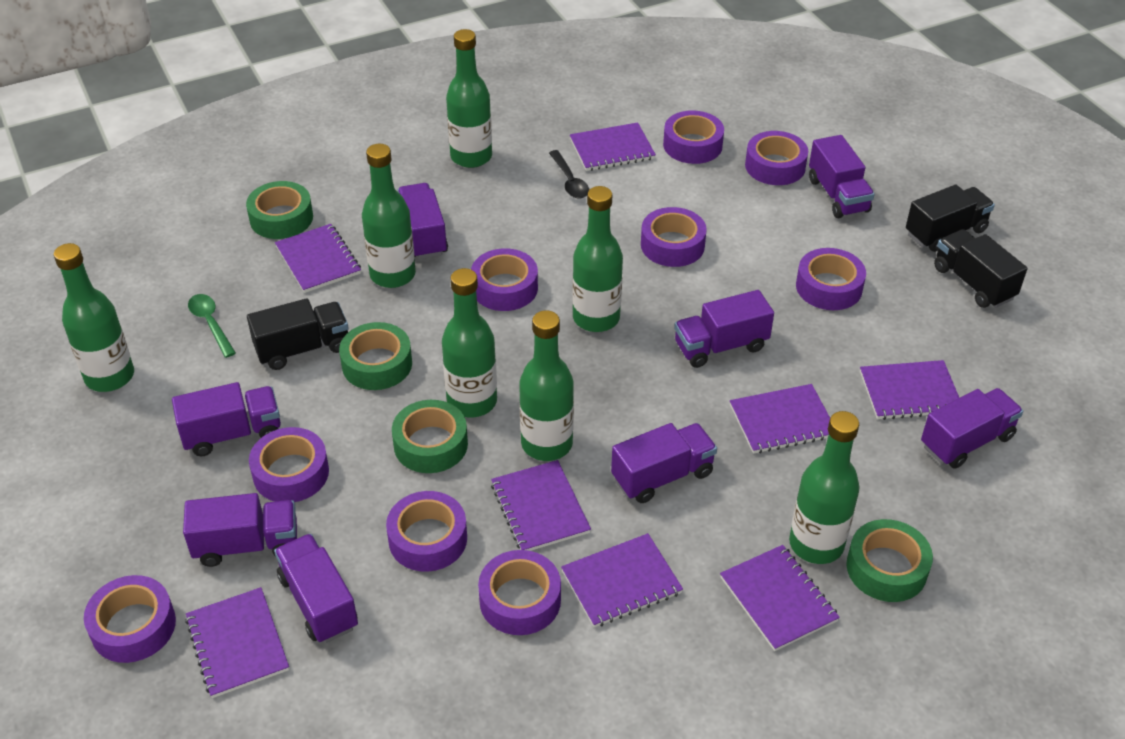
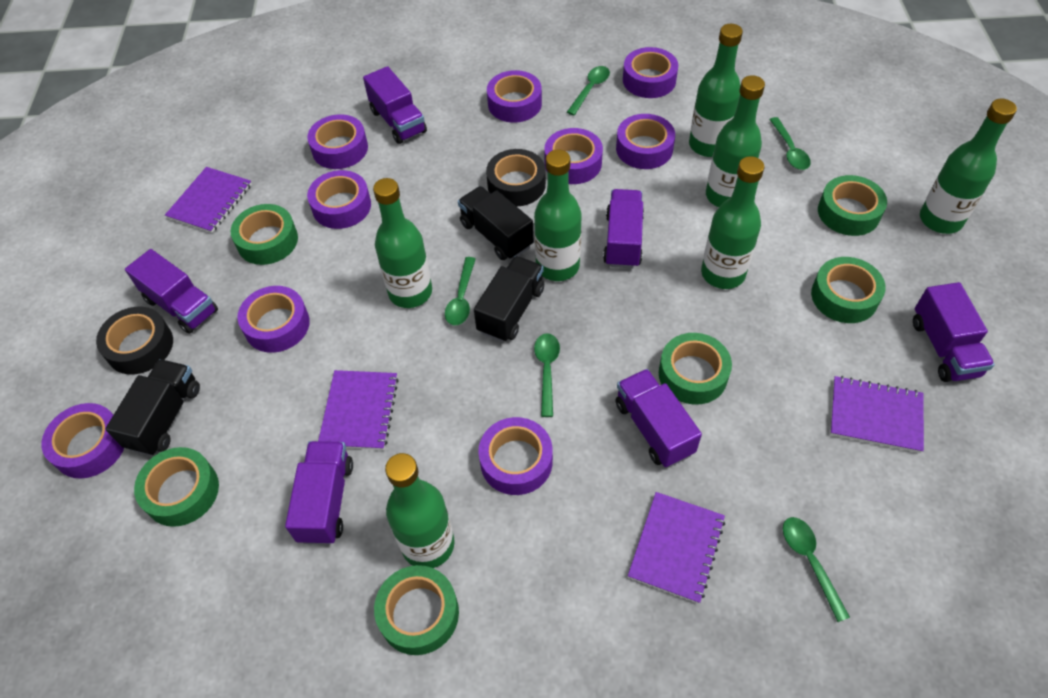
black spoon: 1 -> 0
black tape: 0 -> 2
green spoon: 1 -> 5
green tape: 4 -> 6
purple notebook: 8 -> 4
purple truck: 8 -> 6

